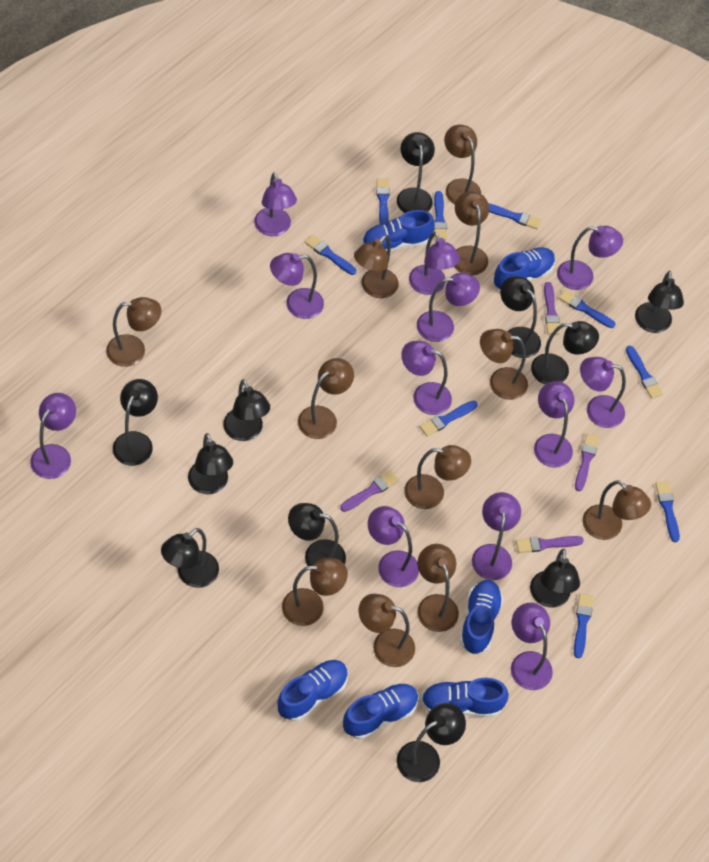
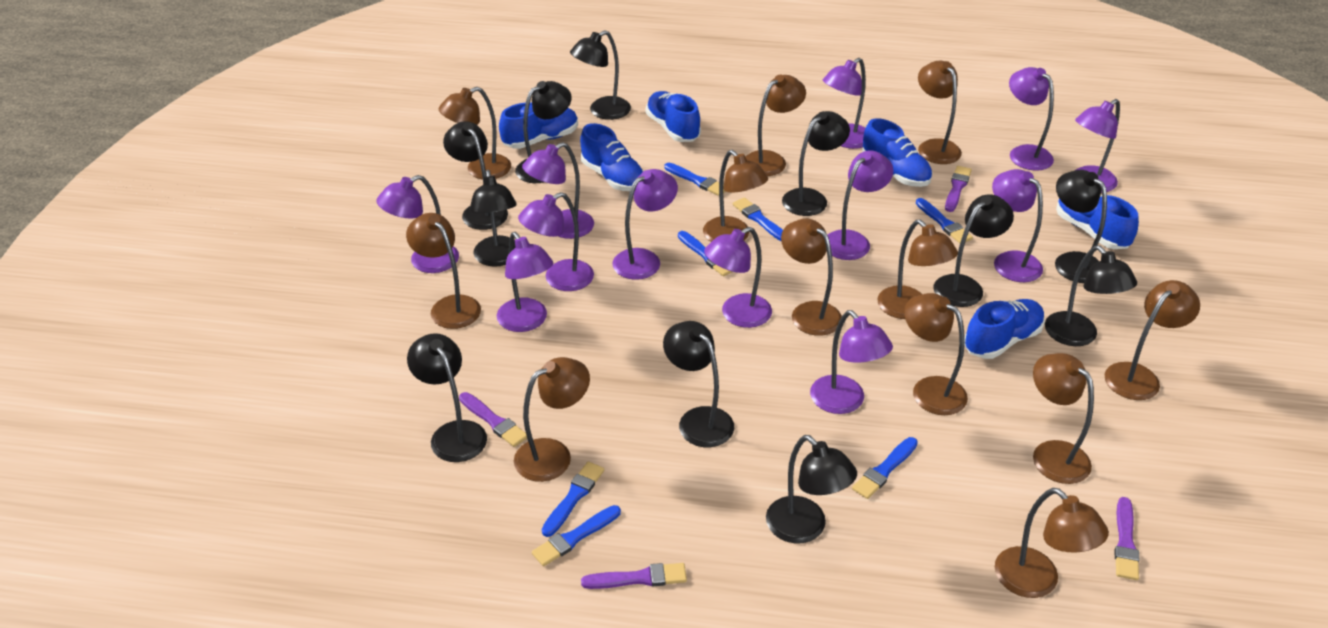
blue brush: 9 -> 7
brown lamp: 11 -> 12

